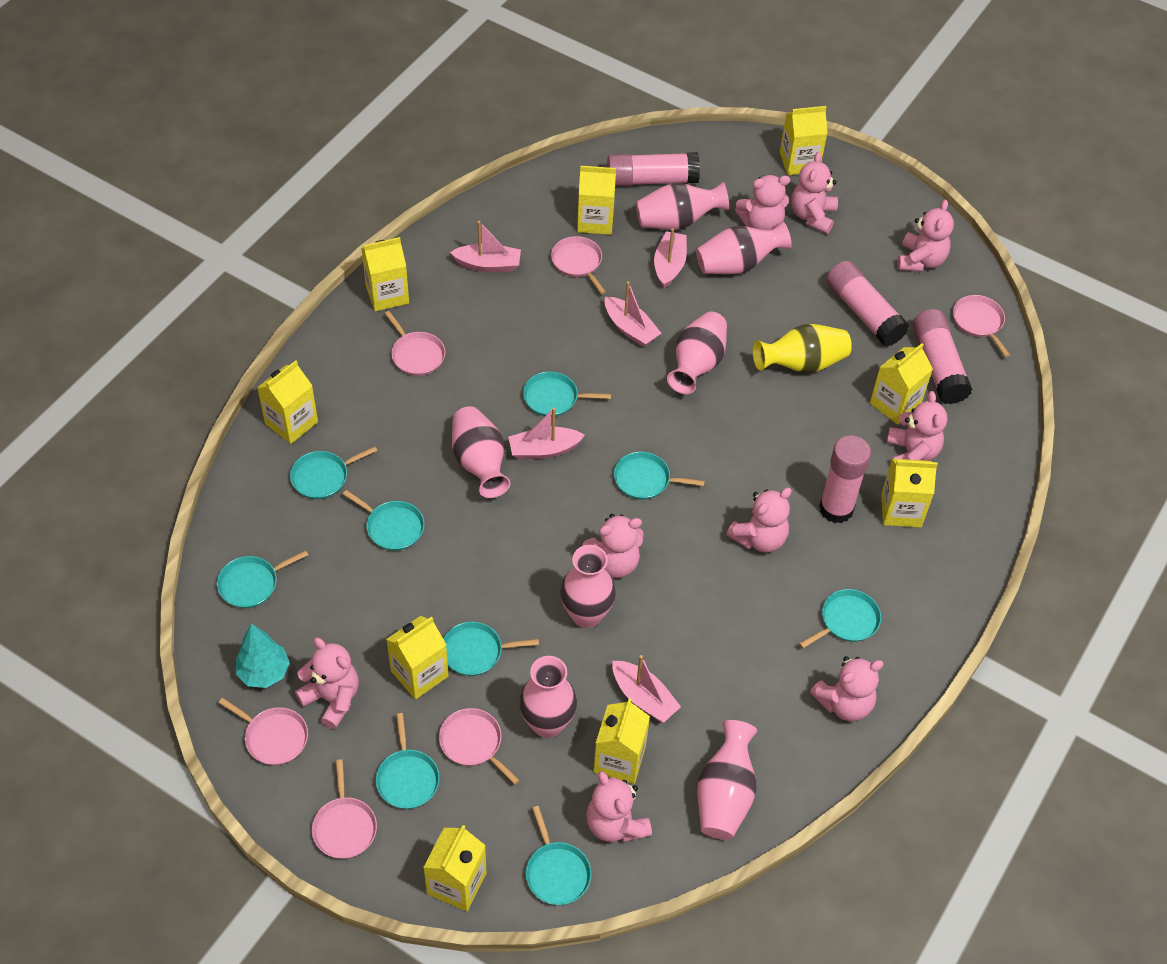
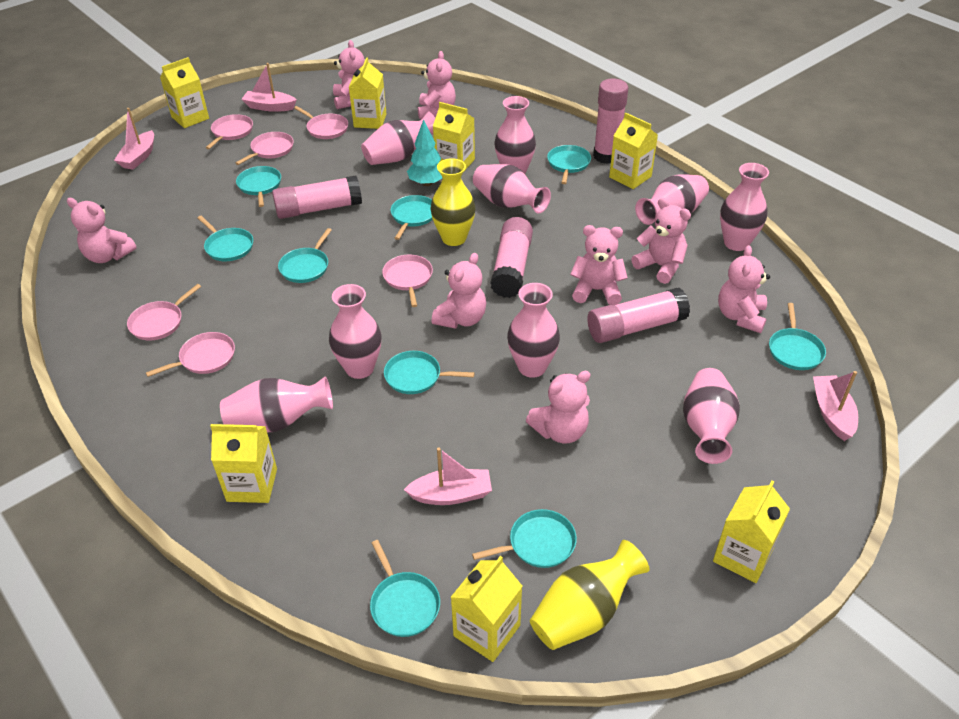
pink boat: 5 -> 4
pink teddy bear: 9 -> 8
pink vase: 7 -> 9
yellow carton: 9 -> 7
yellow vase: 1 -> 2

